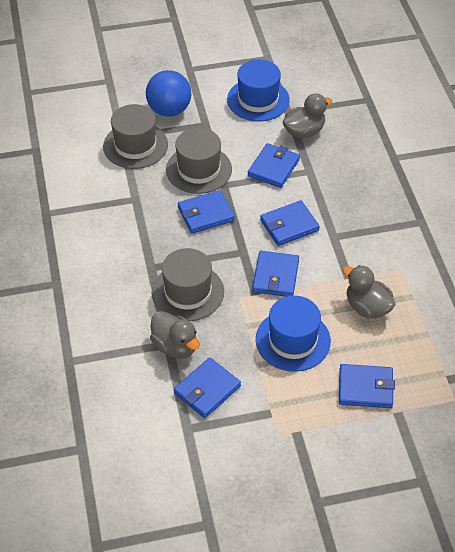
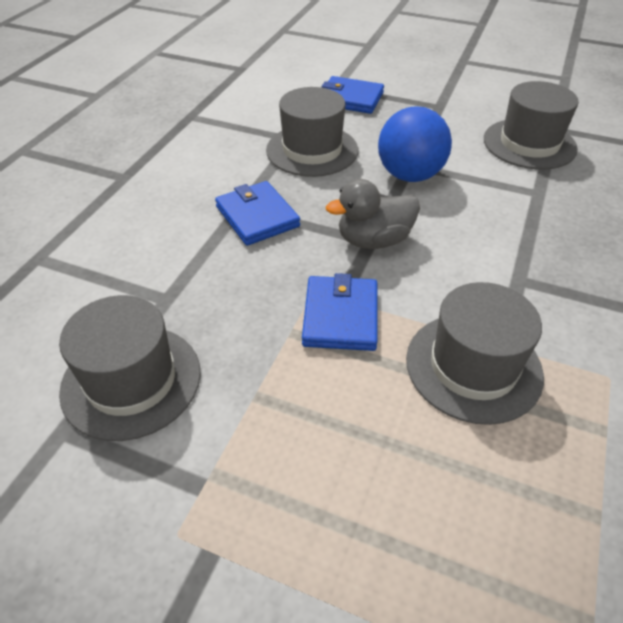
blue hat: 2 -> 0
blue wallet: 6 -> 3
grey duck: 3 -> 1
grey hat: 3 -> 4

